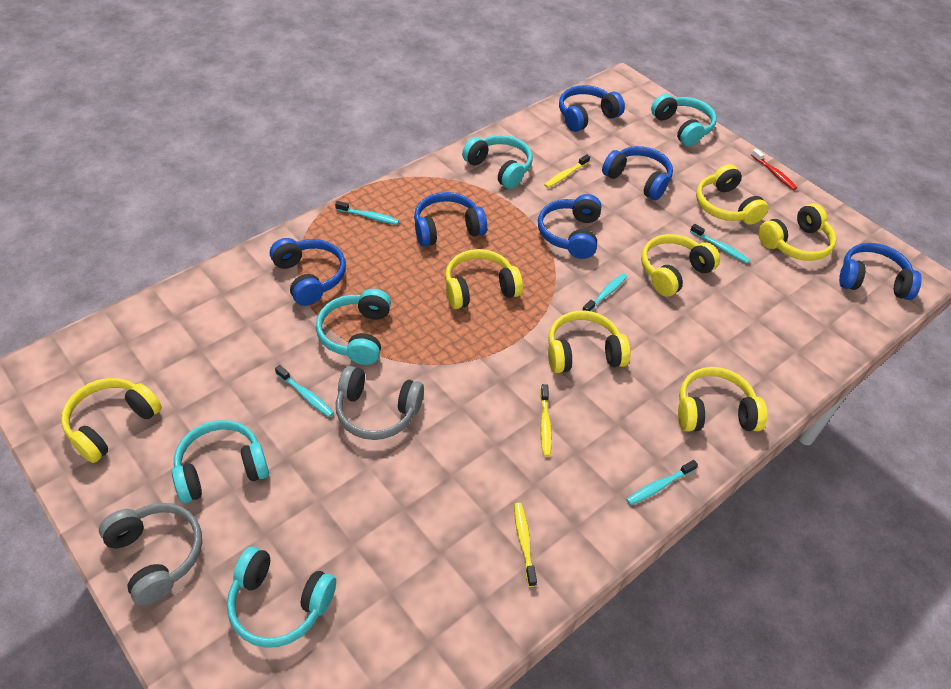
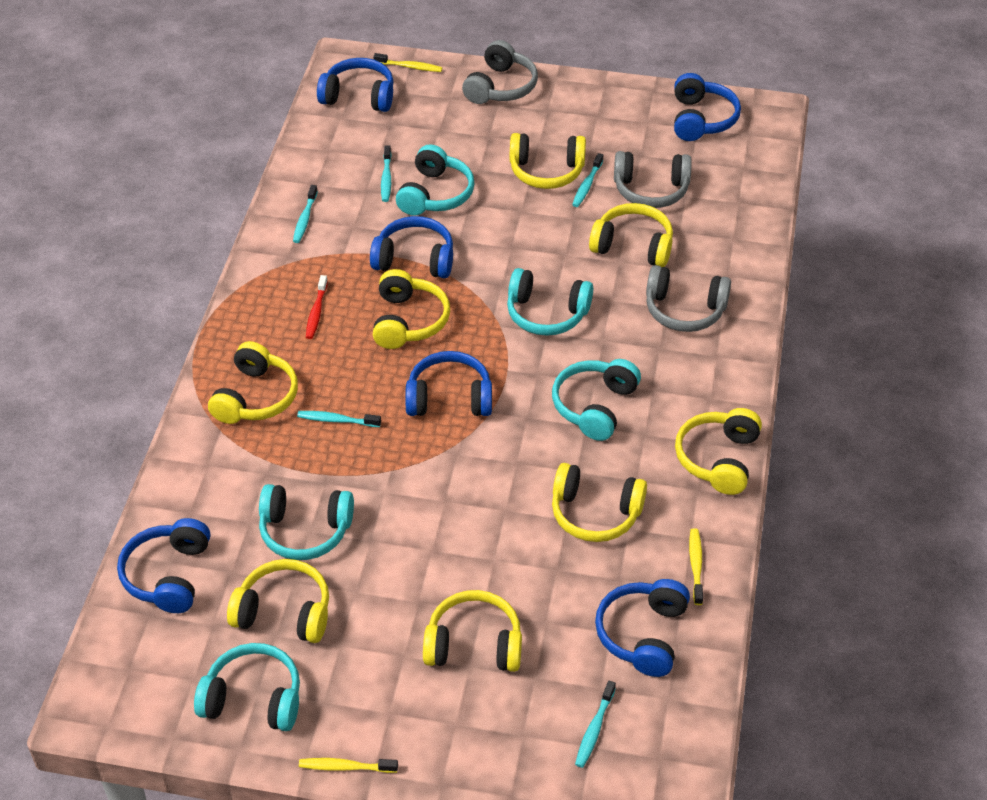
grey headphones: 2 -> 3
yellow headphones: 7 -> 8

